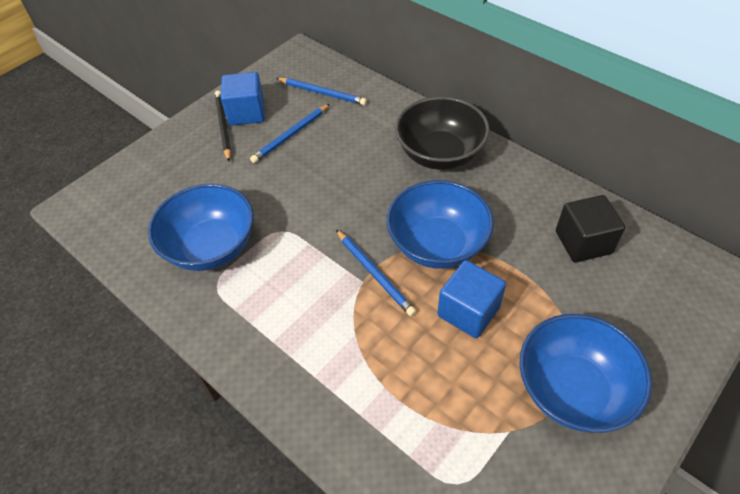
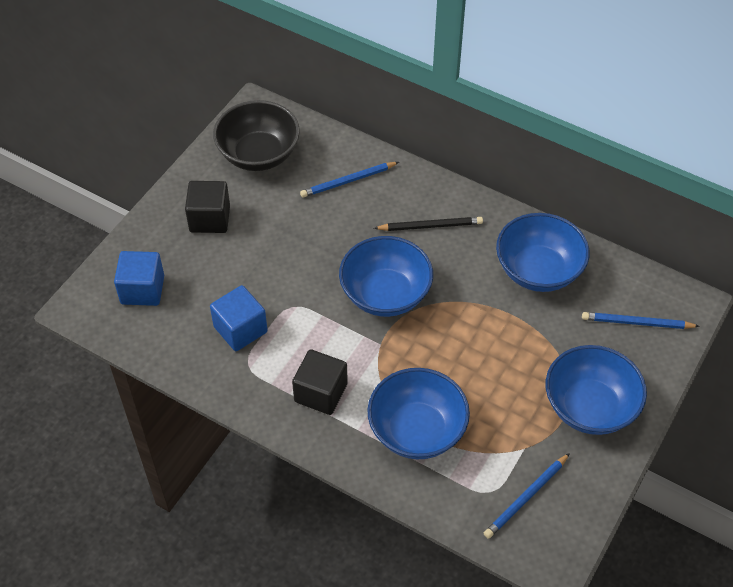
black cube: 1 -> 2
blue bowl: 3 -> 4

